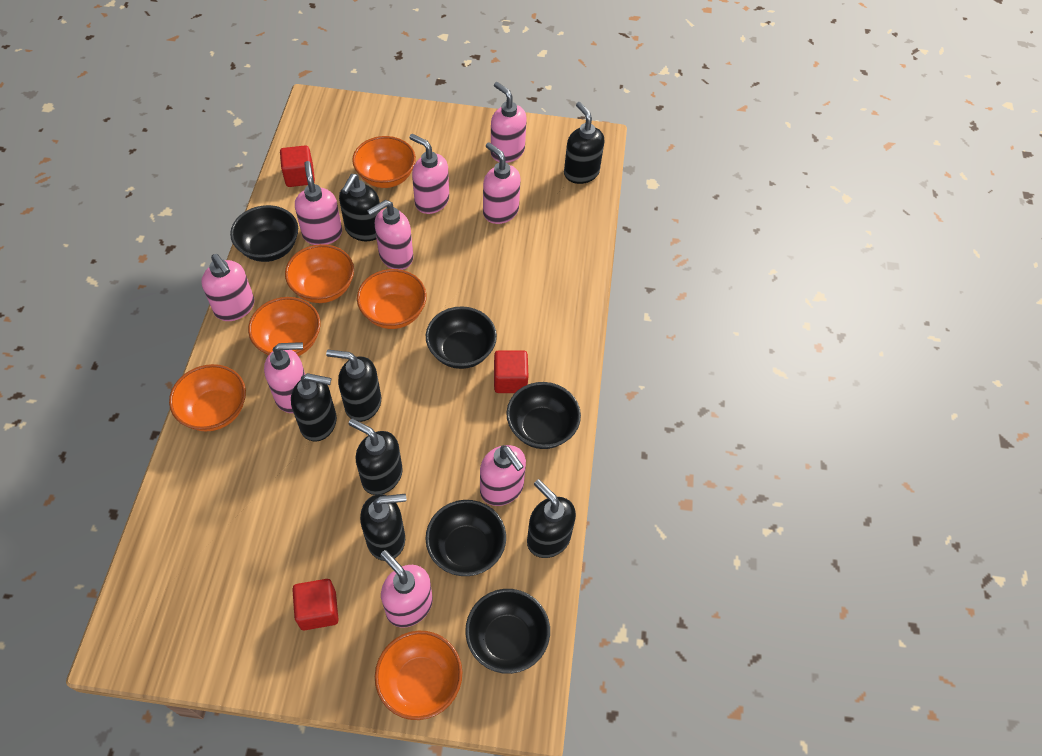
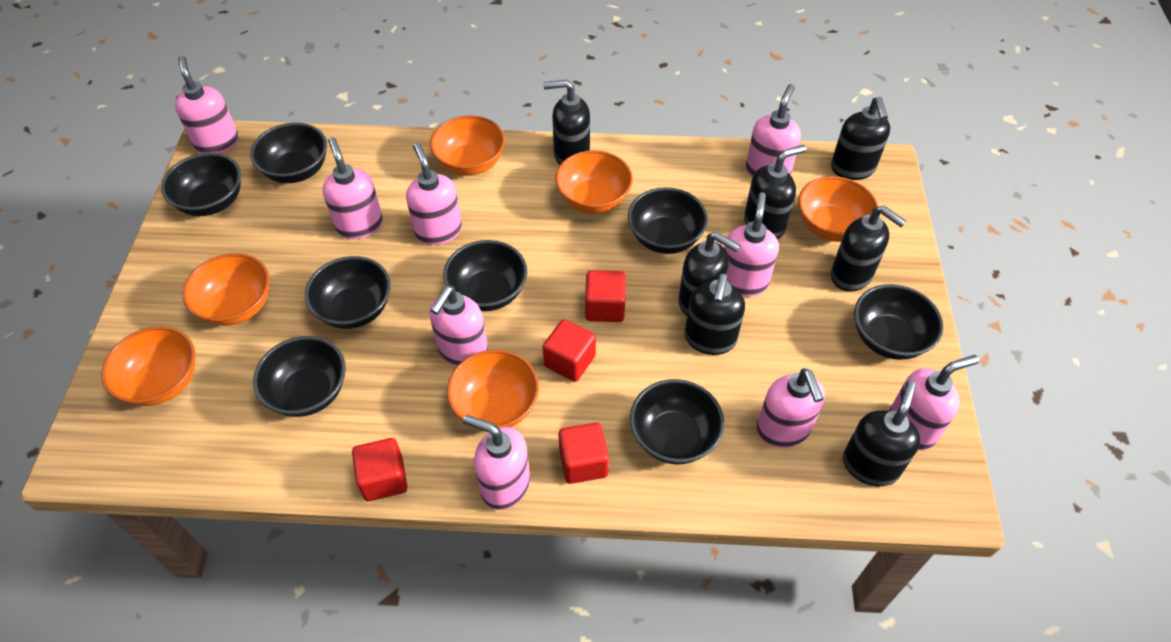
black bowl: 5 -> 8
red cube: 3 -> 4

